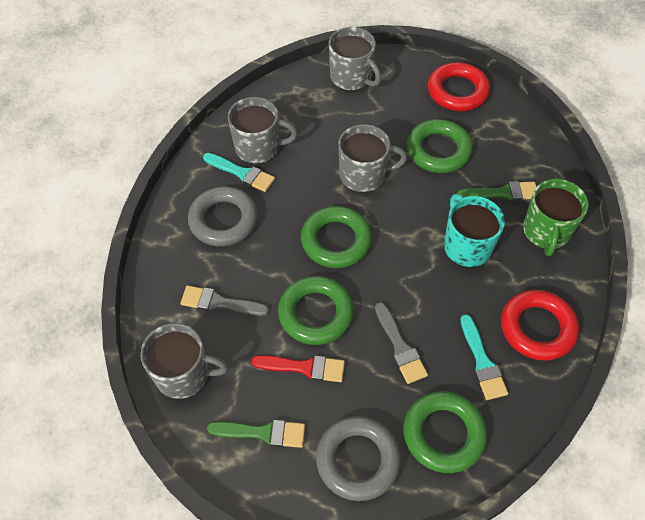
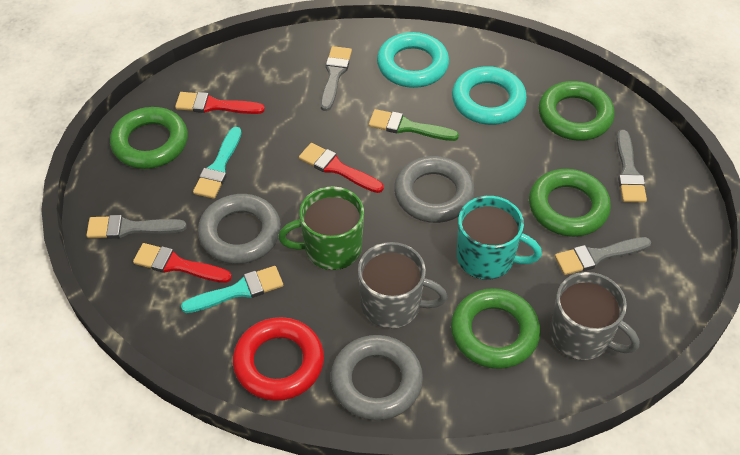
green brush: 2 -> 1
grey brush: 2 -> 4
grey mug: 4 -> 2
grey ring: 2 -> 3
red brush: 1 -> 3
red ring: 2 -> 1
turquoise ring: 0 -> 2

